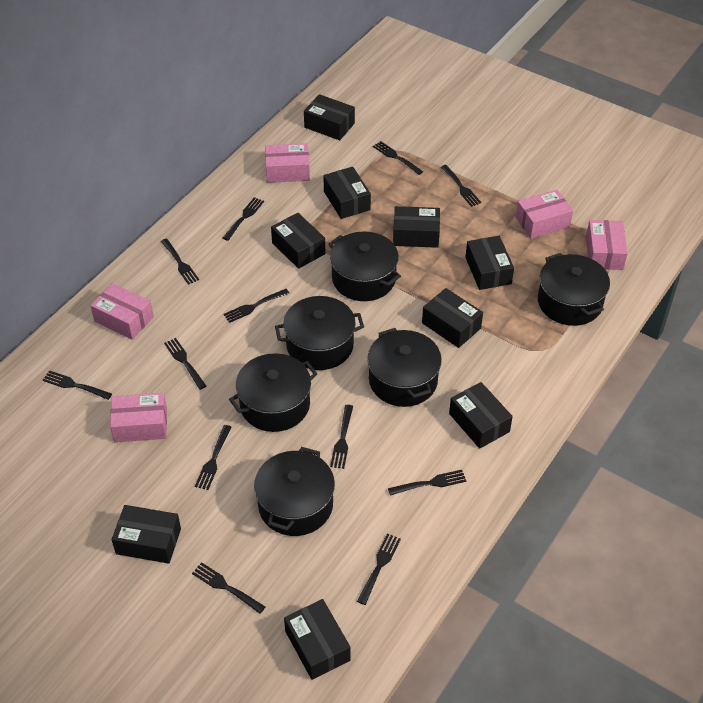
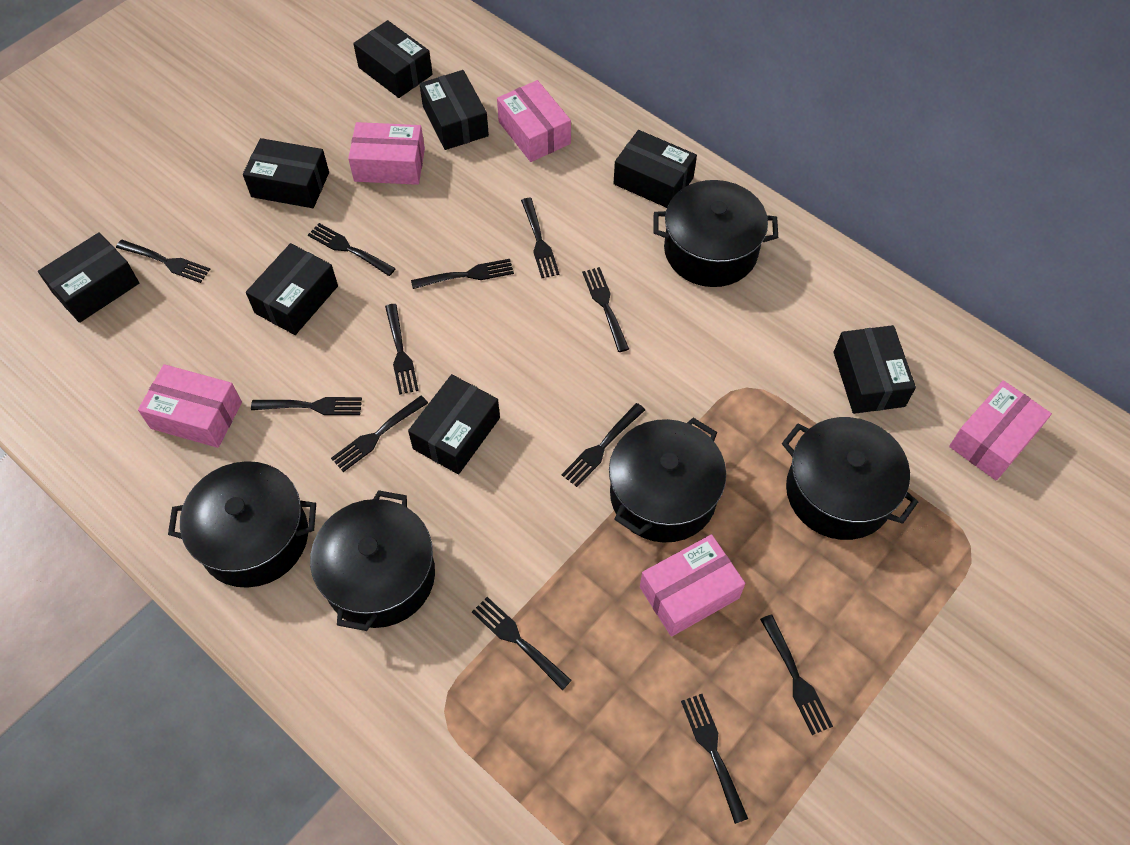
black box: 9 -> 8
black pot: 6 -> 5

